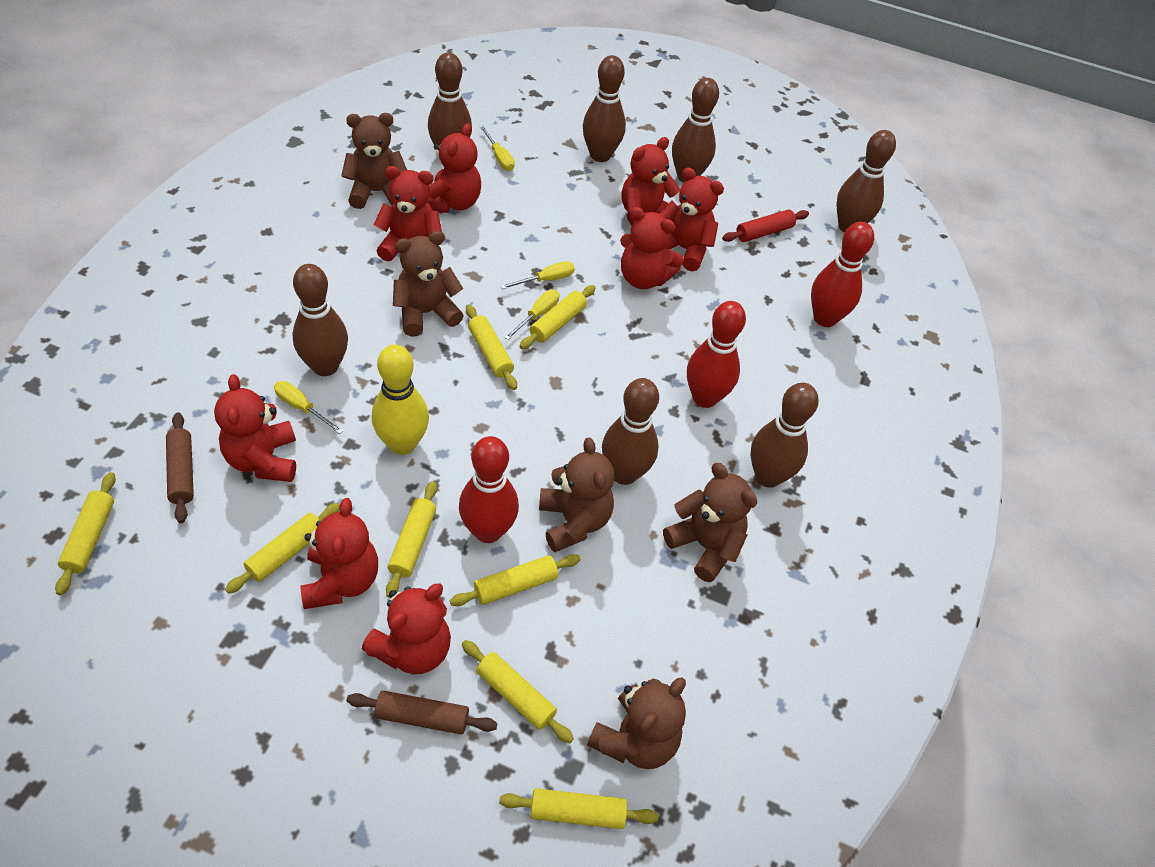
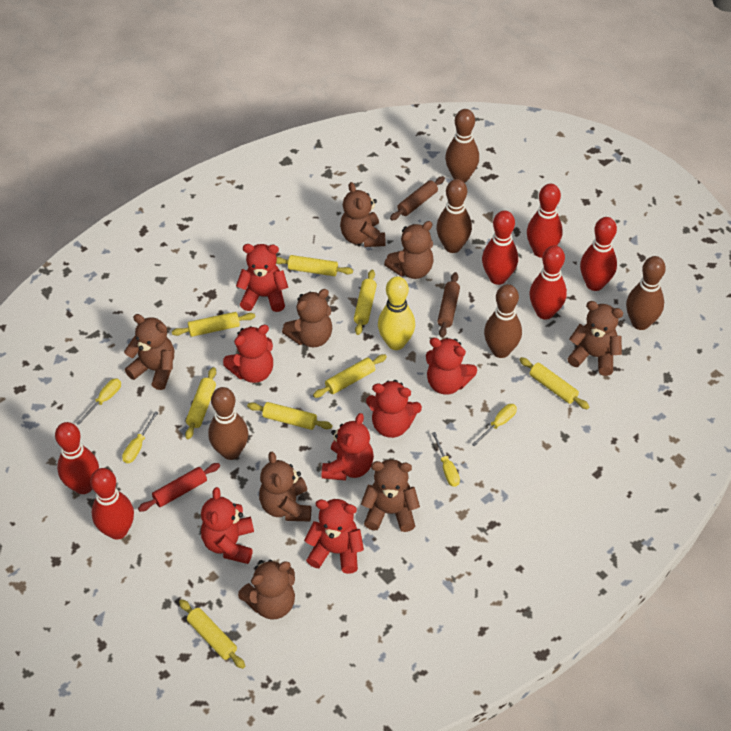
brown bowling pin: 7 -> 5
brown teddy bear: 5 -> 8
red bowling pin: 3 -> 6
red teddy bear: 8 -> 7

